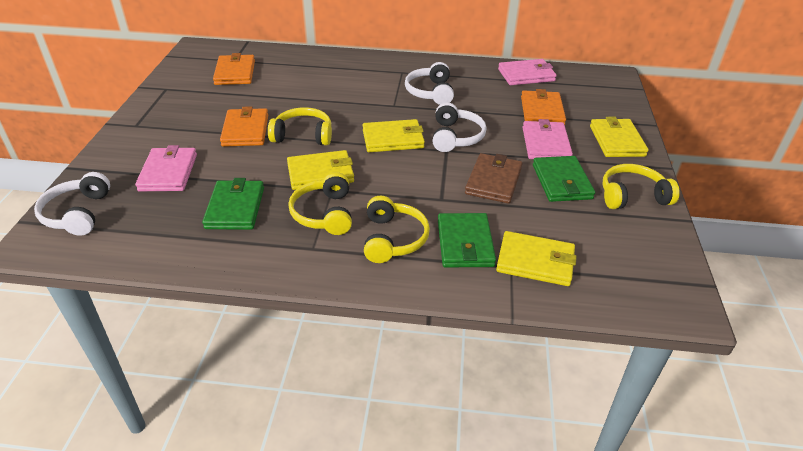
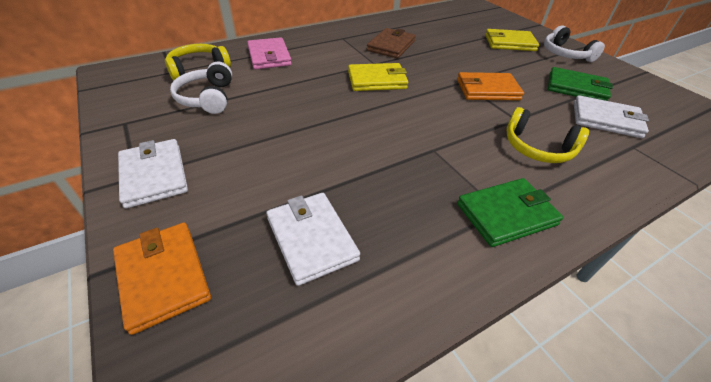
green wallet: 3 -> 2
orange wallet: 3 -> 2
pink wallet: 3 -> 1
white headphones: 3 -> 2
white wallet: 0 -> 3
yellow headphones: 4 -> 2
yellow wallet: 4 -> 2

